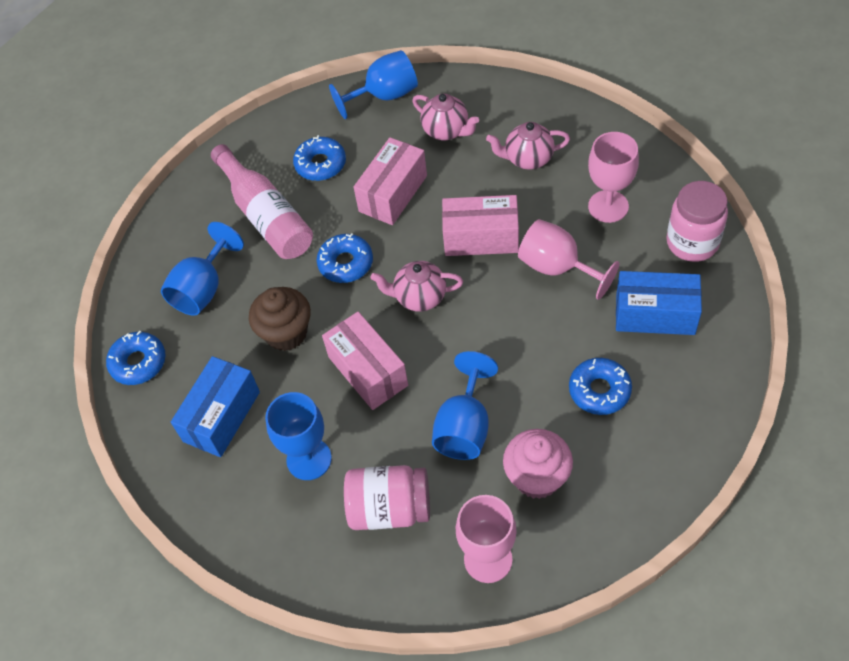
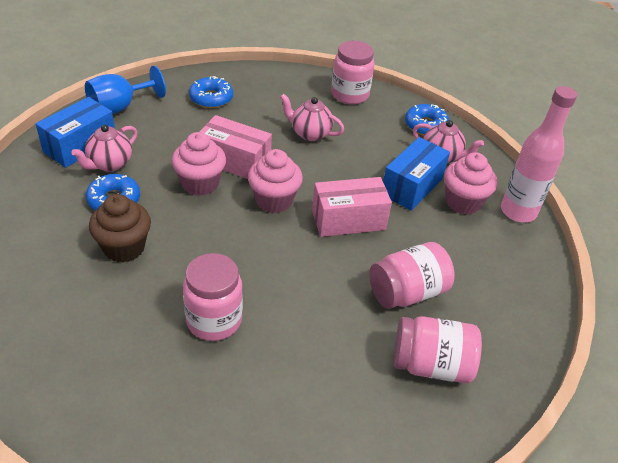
blue donut: 4 -> 3
blue goblet: 4 -> 1
pink box: 3 -> 2
pink cupcake: 1 -> 3
pink goblet: 3 -> 0
pink jar: 2 -> 4

